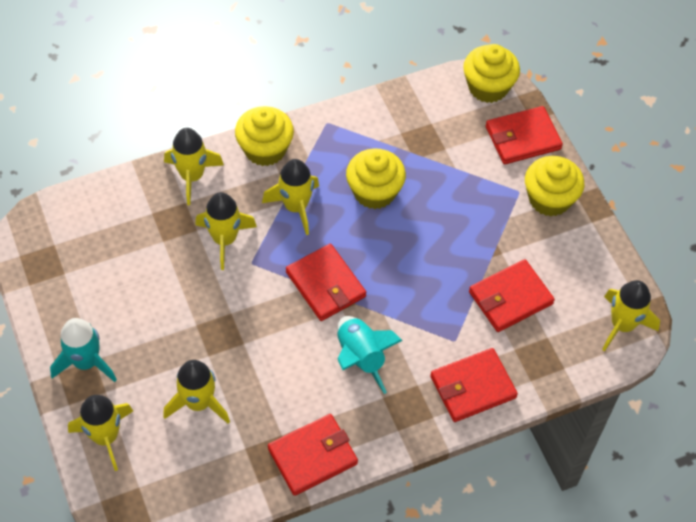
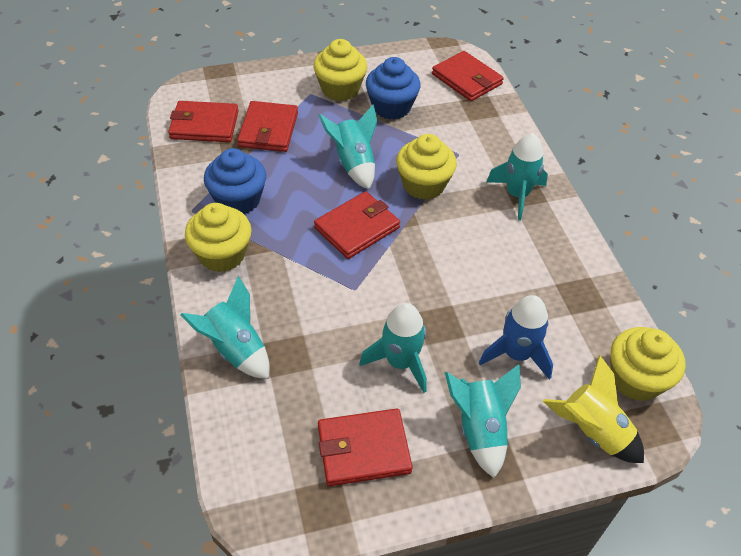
blue cupcake: 0 -> 2
blue rocket: 0 -> 1
turquoise rocket: 2 -> 5
yellow rocket: 6 -> 1

